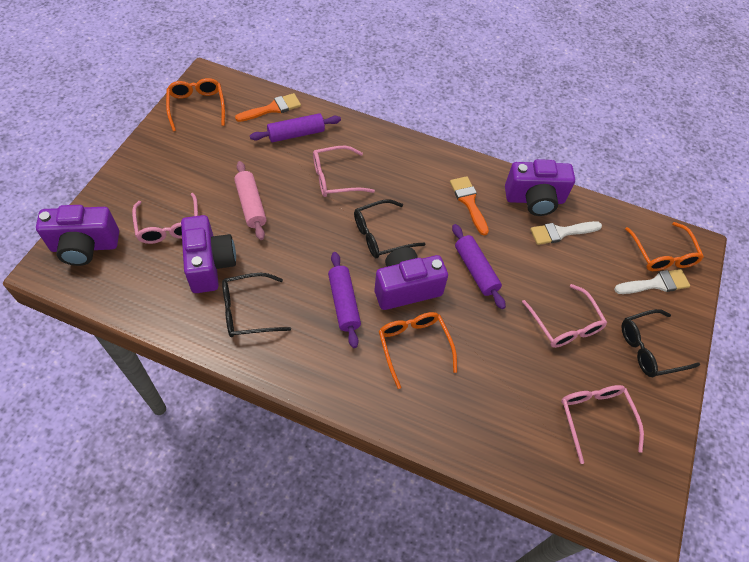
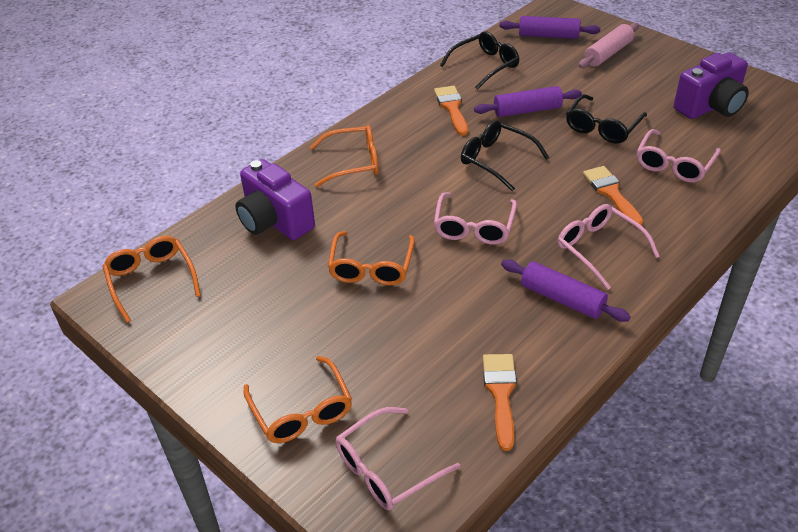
orange brush: 2 -> 3
orange glasses: 3 -> 4
purple camera: 4 -> 2
white brush: 2 -> 0

